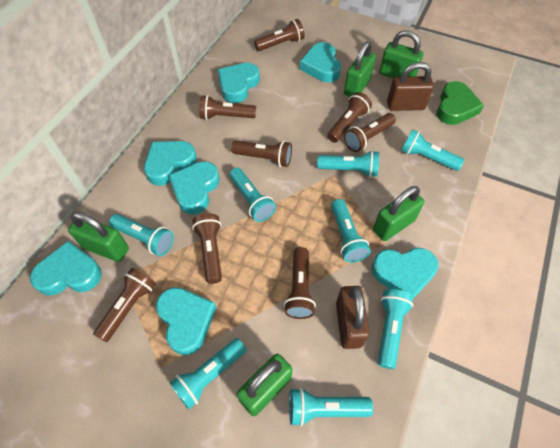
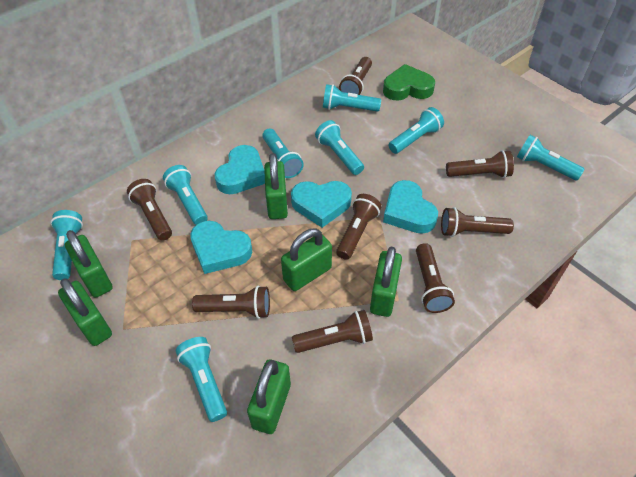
brown padlock: 2 -> 0
green padlock: 5 -> 6
turquoise heart: 7 -> 4

